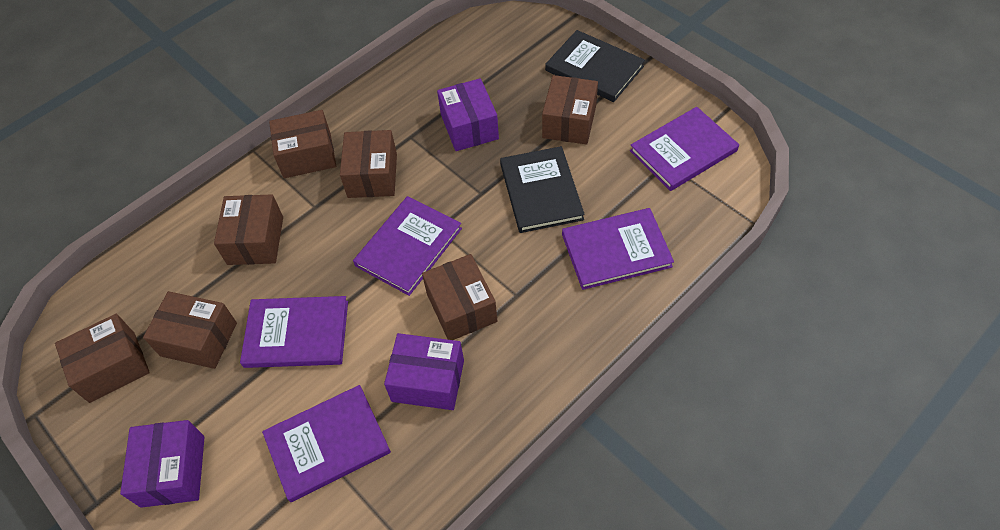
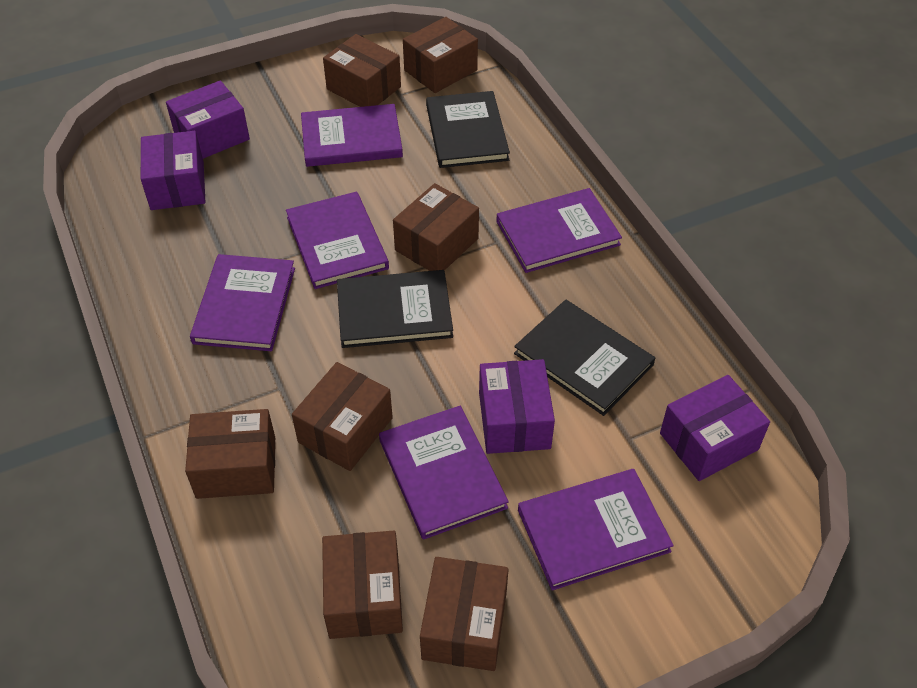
black book: 2 -> 3
purple book: 5 -> 6
purple box: 3 -> 4

